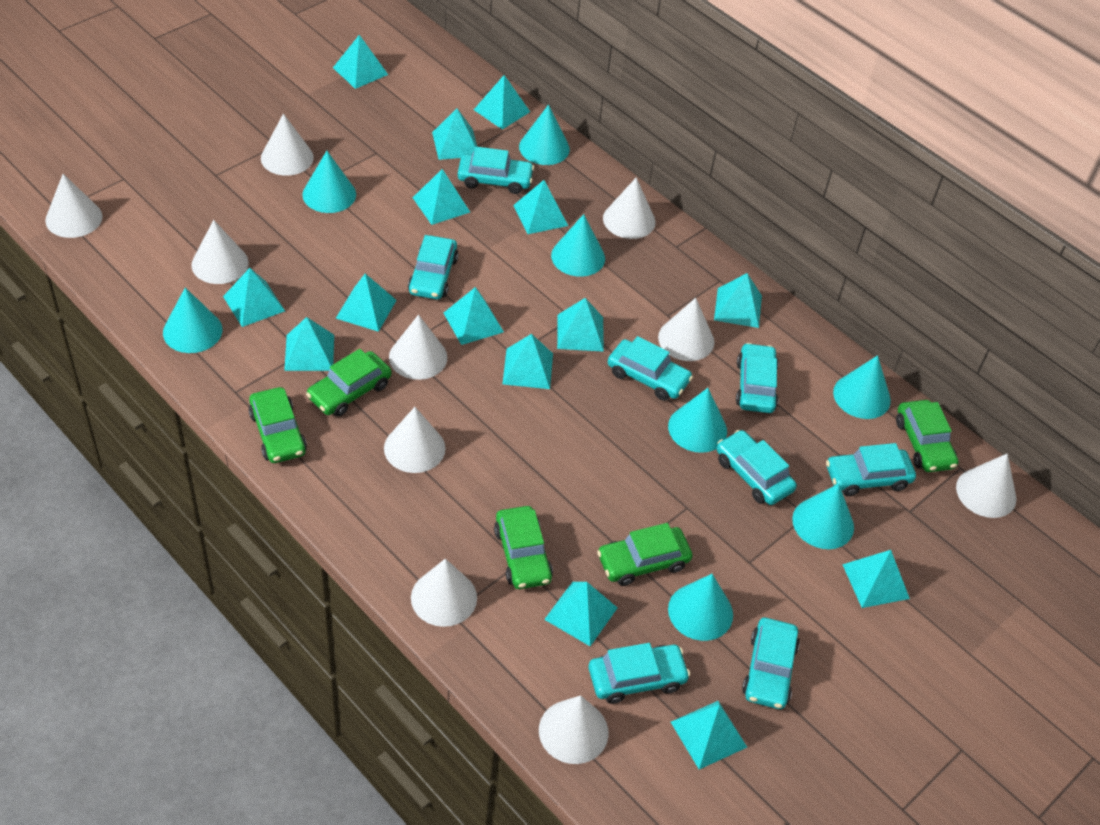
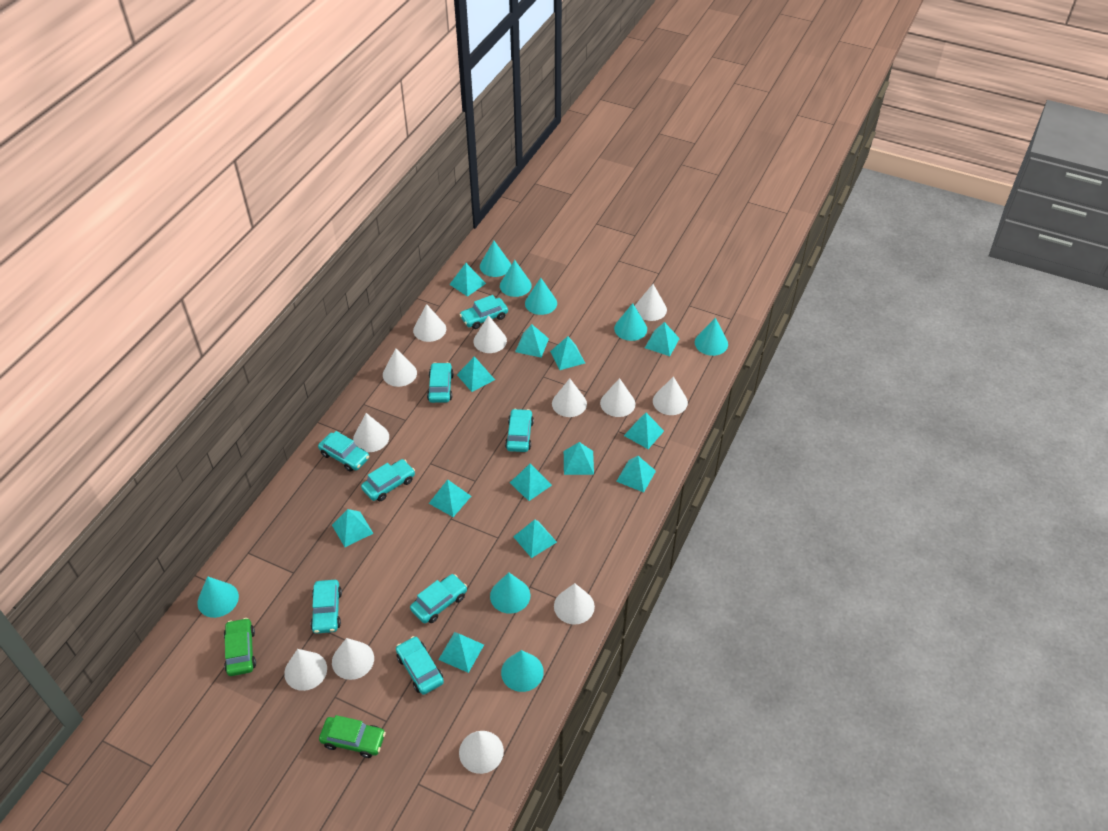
green car: 5 -> 2
turquoise pyramid: 15 -> 13
white cone: 10 -> 12

